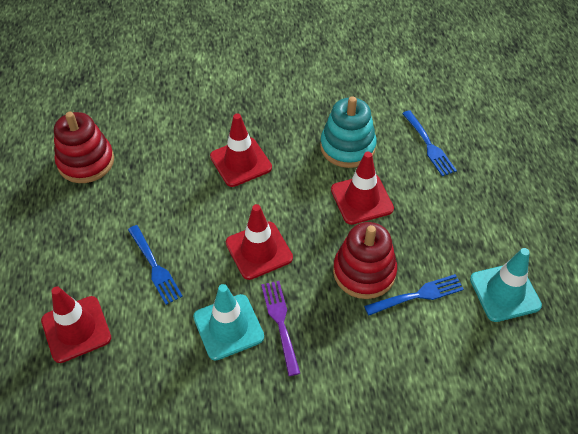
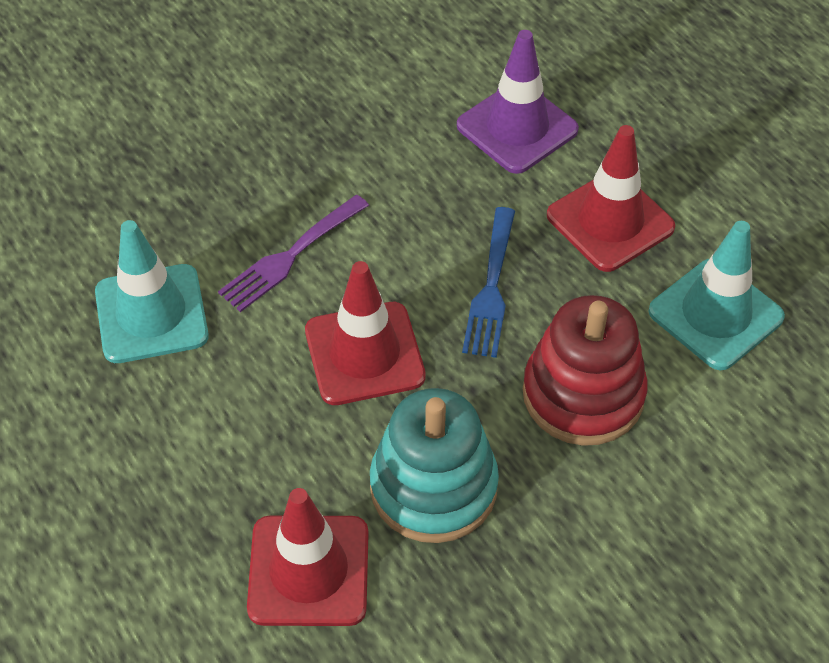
blue fork: 3 -> 1
purple traffic cone: 0 -> 1
red stacking toy: 2 -> 1
red traffic cone: 4 -> 3

